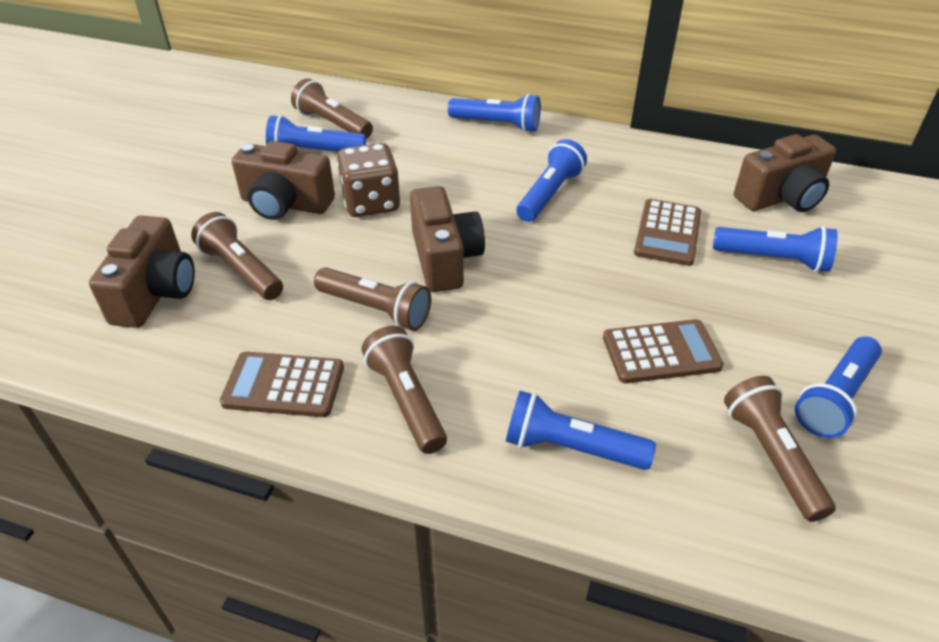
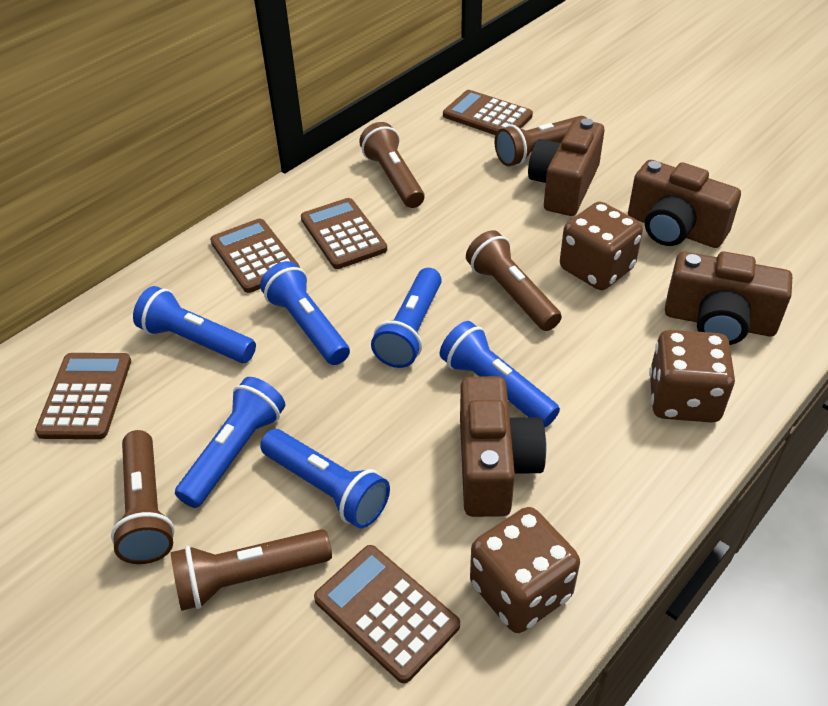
brown calculator: 3 -> 5
brown dice: 1 -> 3

